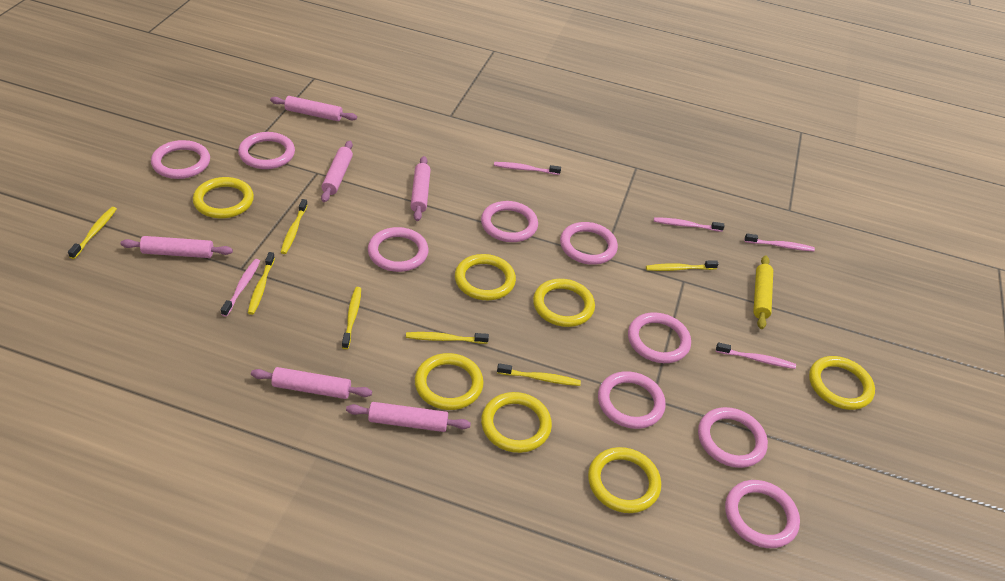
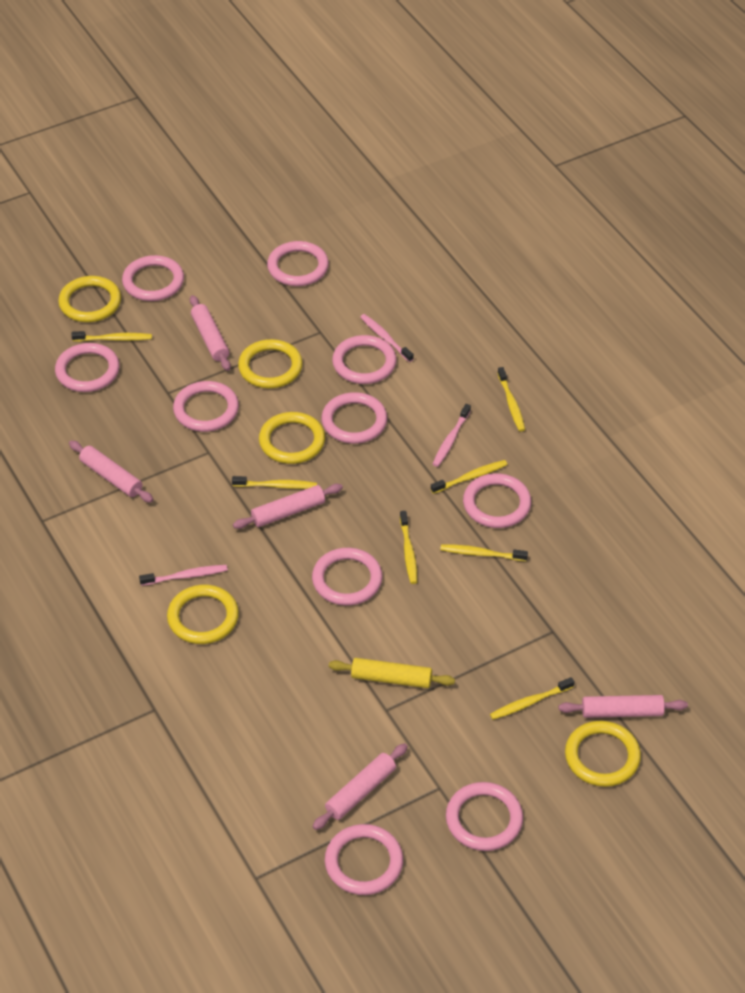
pink ring: 9 -> 10
pink rolling pin: 6 -> 5
pink toothbrush: 5 -> 3
yellow ring: 7 -> 5

